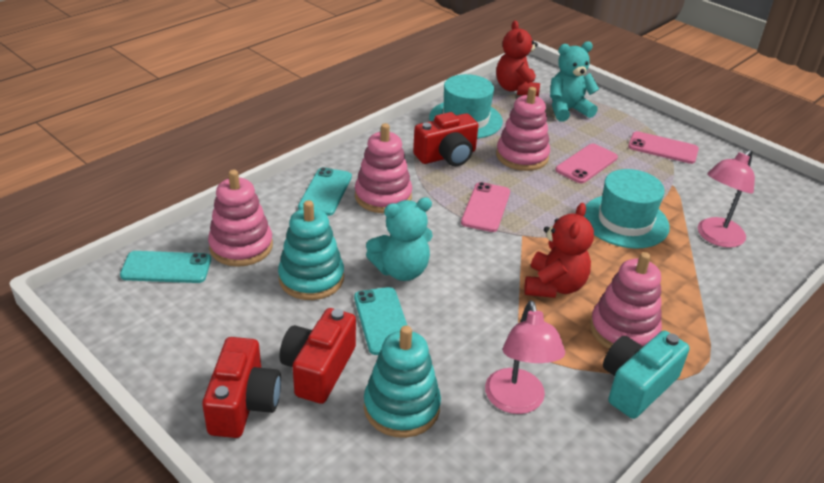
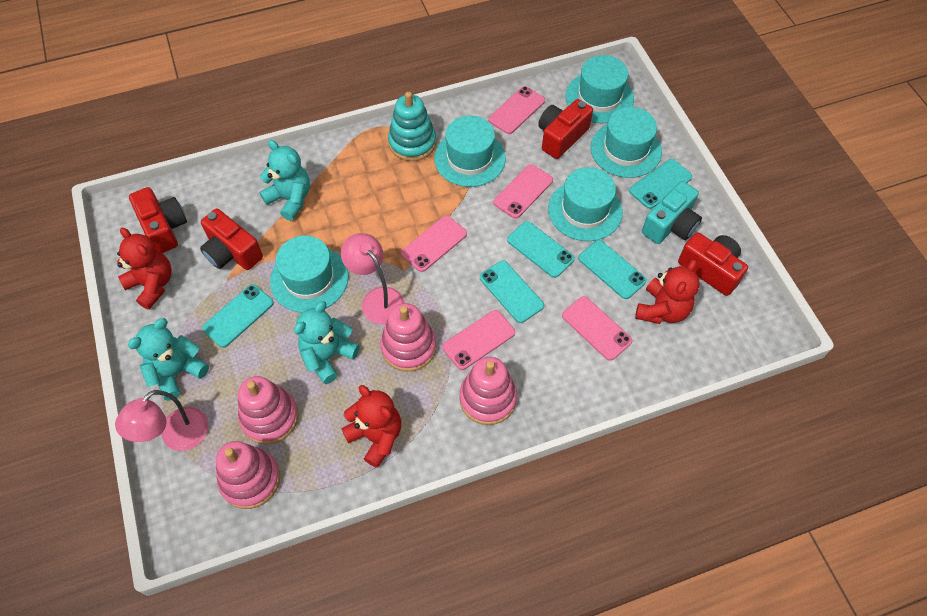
pink phone: 3 -> 5
red camera: 3 -> 4
red teddy bear: 2 -> 3
turquoise hat: 2 -> 5
turquoise phone: 3 -> 5
turquoise stacking toy: 2 -> 1
turquoise teddy bear: 2 -> 3

